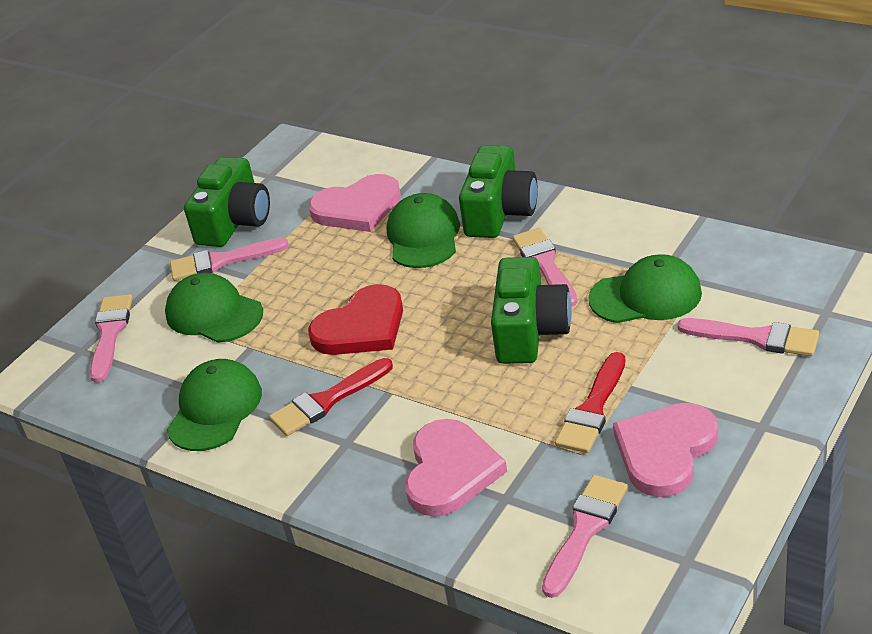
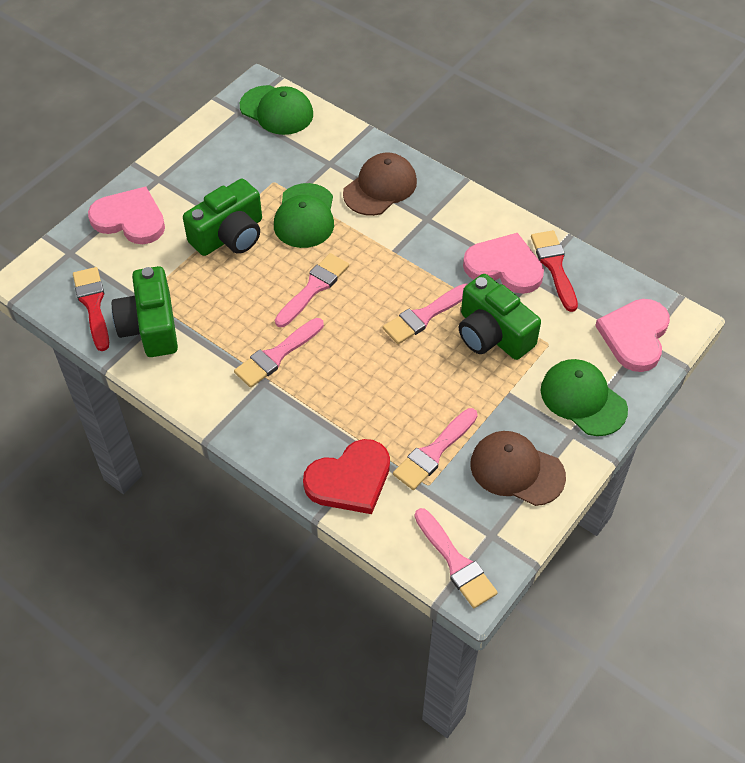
brown cap: 0 -> 2
green cap: 4 -> 3

